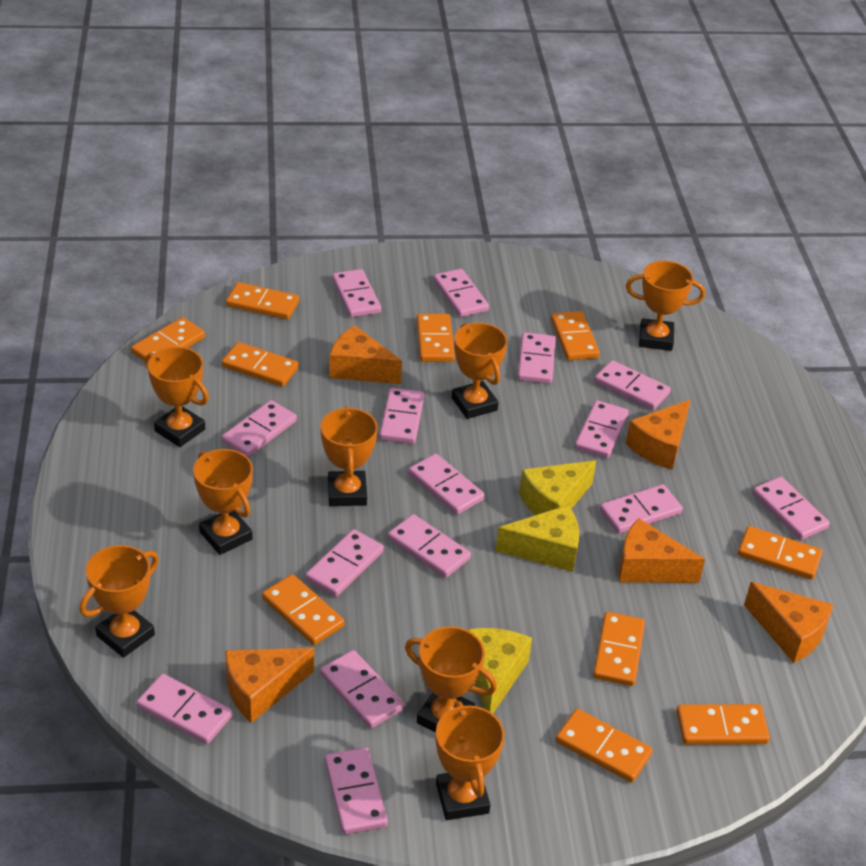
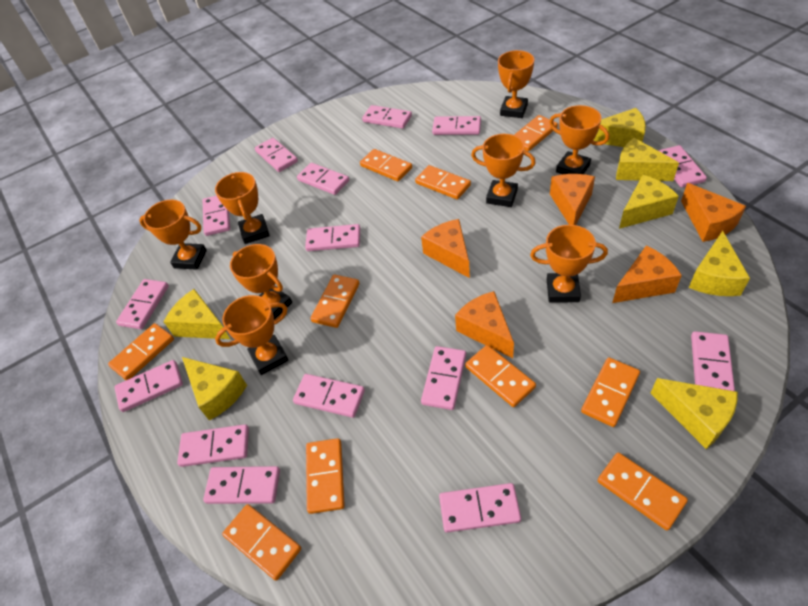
yellow cheese: 3 -> 7

